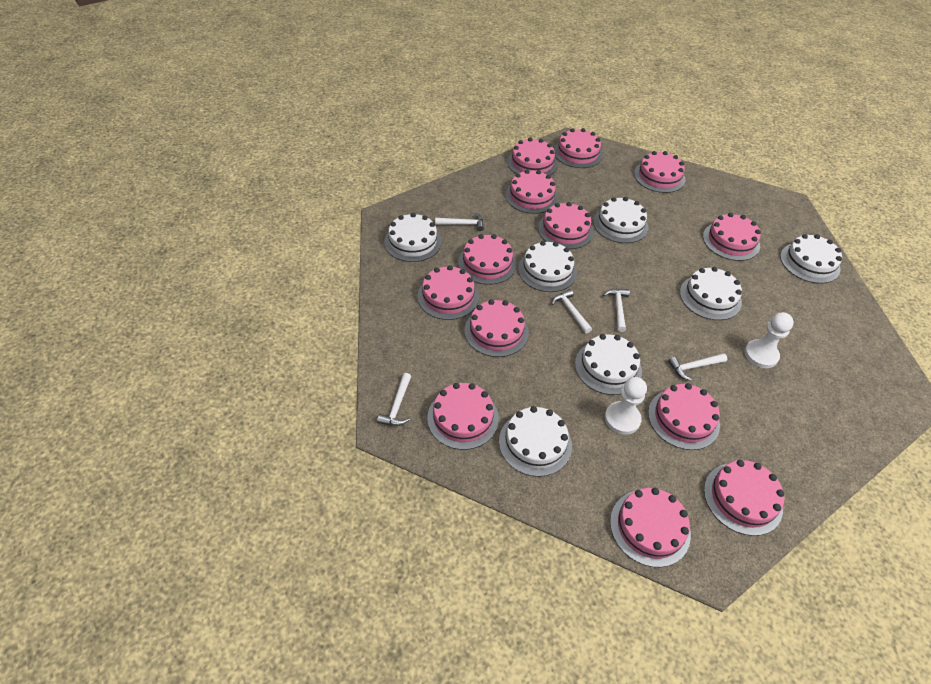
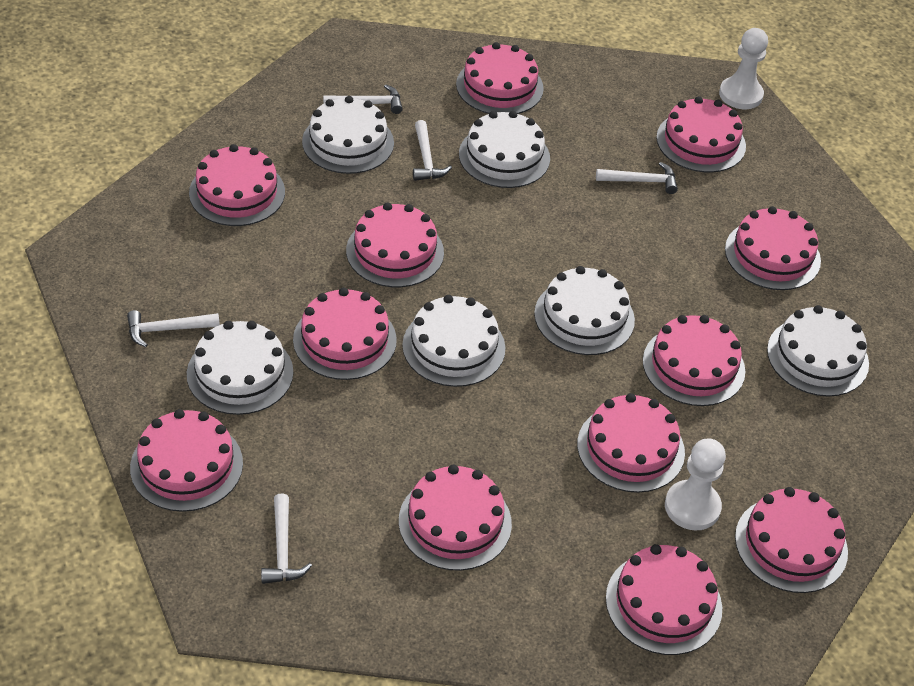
pink cake: 13 -> 12
white cake: 7 -> 6

